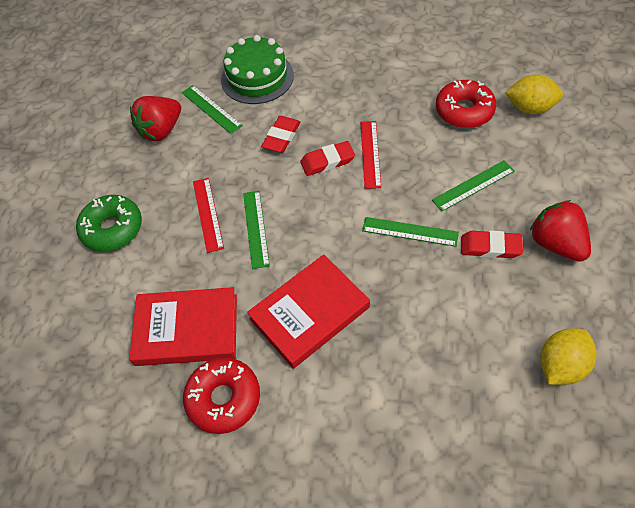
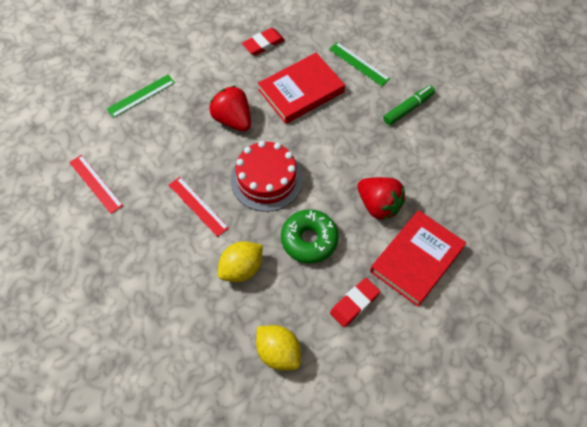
green cake: 1 -> 0
green marker: 0 -> 1
green ruler: 4 -> 2
red cake: 0 -> 1
red donut: 2 -> 0
red eraser: 3 -> 2

